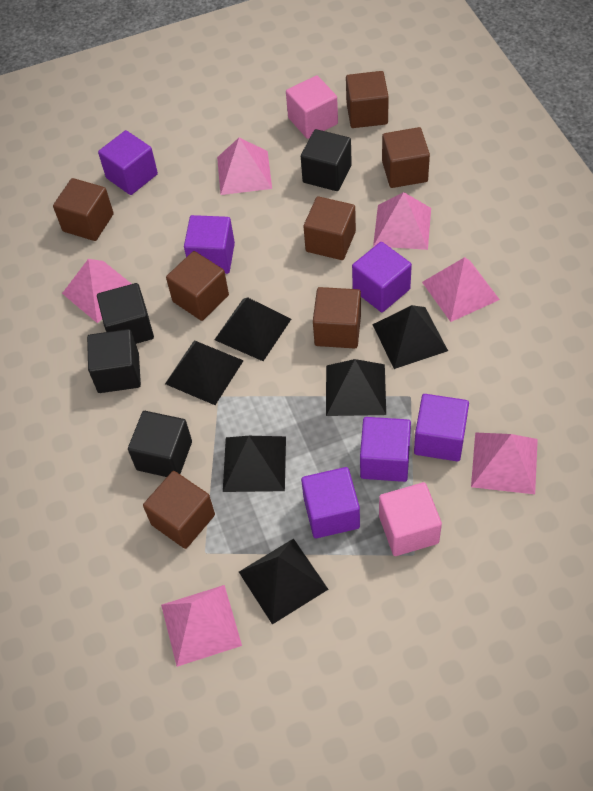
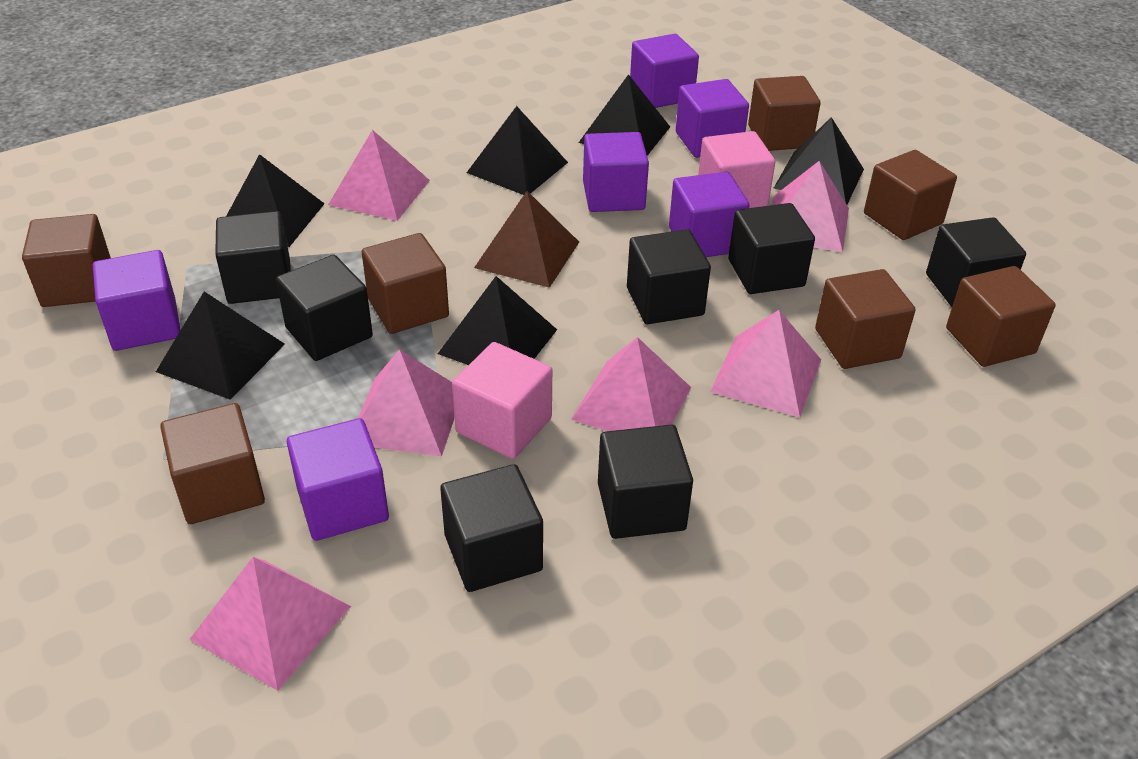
black cube: 4 -> 7
brown pyramid: 0 -> 1

